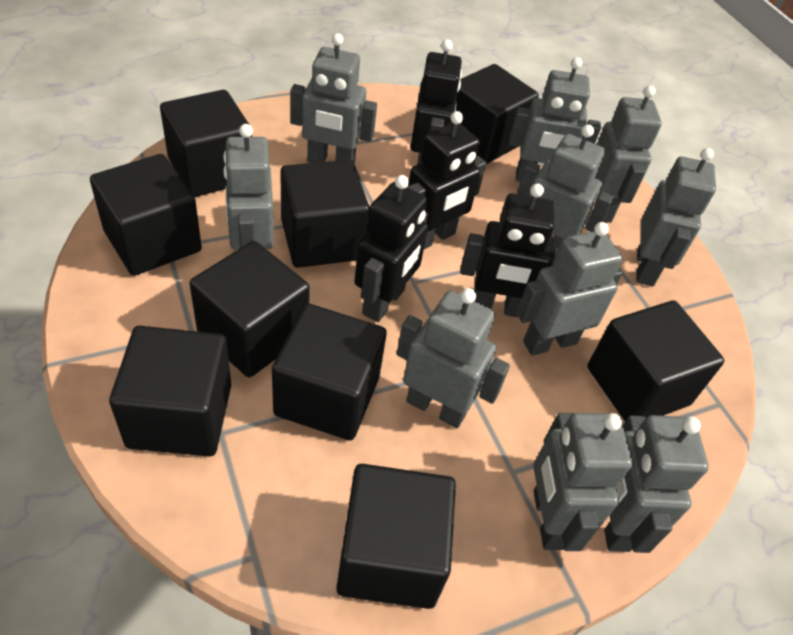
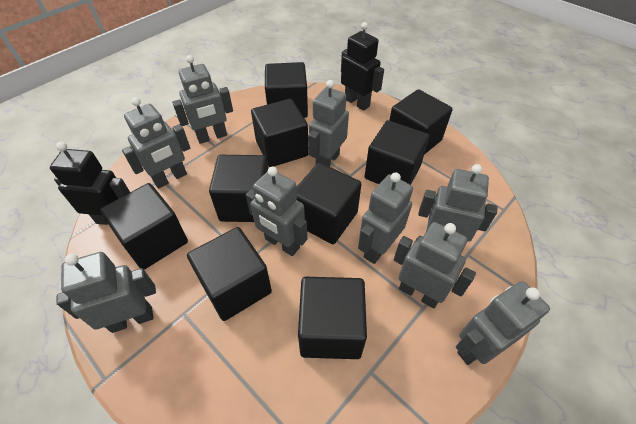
black robot: 4 -> 2
grey robot: 10 -> 9

